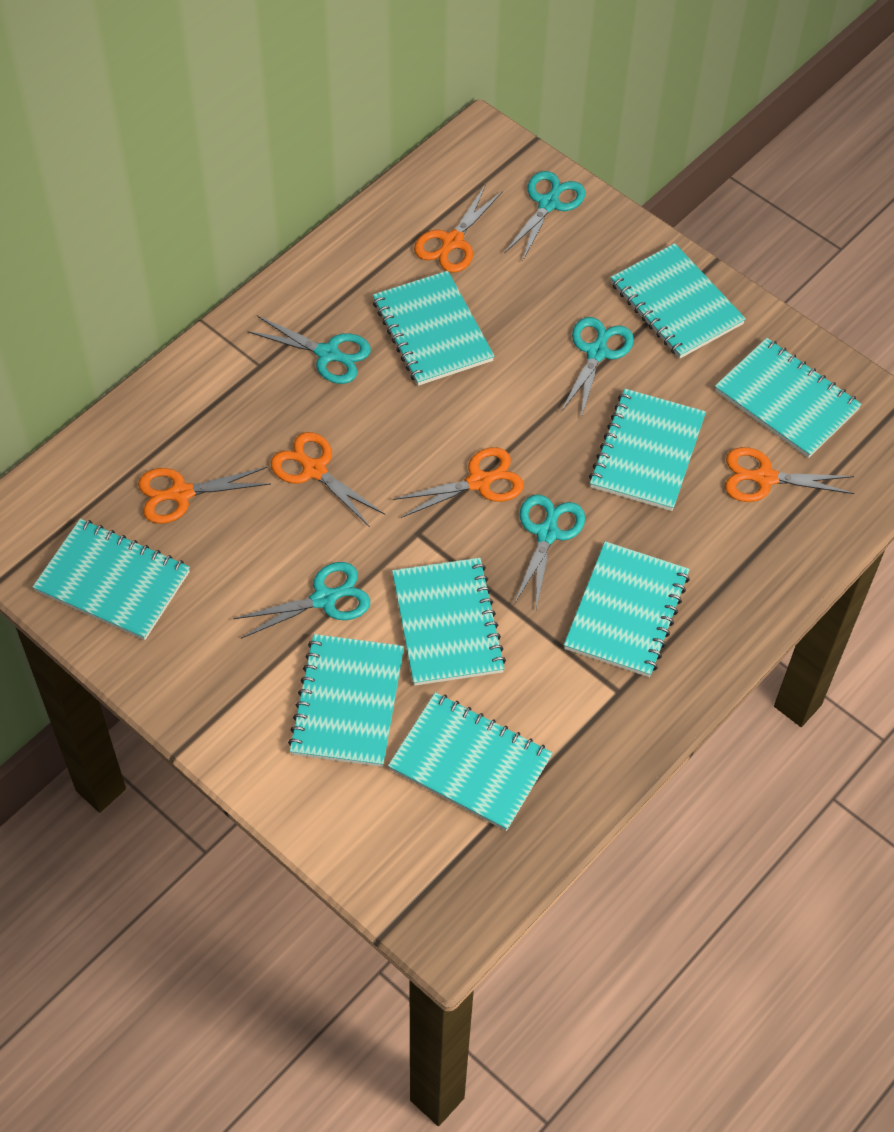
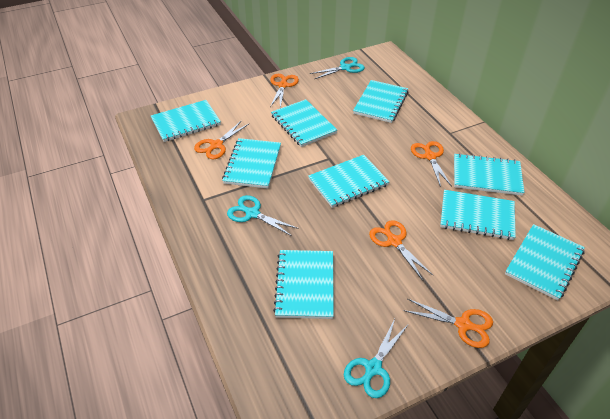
turquoise scissors: 5 -> 3

